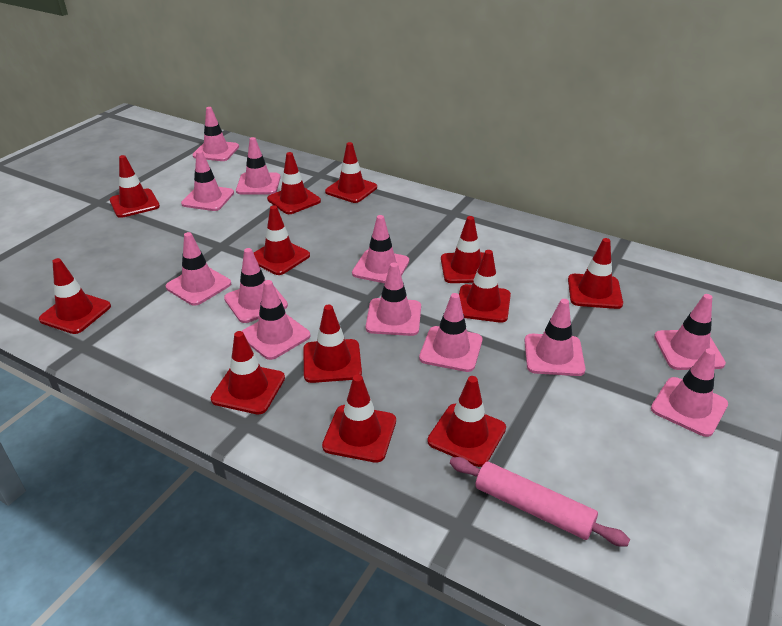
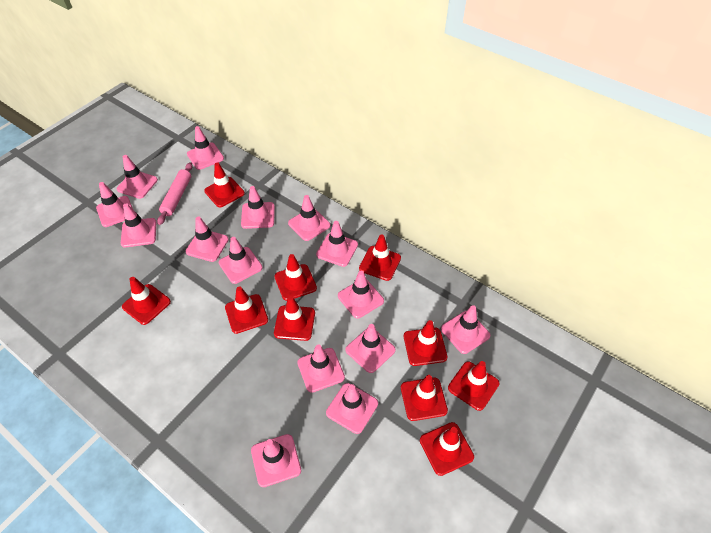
pink traffic cone: 12 -> 15
red traffic cone: 12 -> 10

